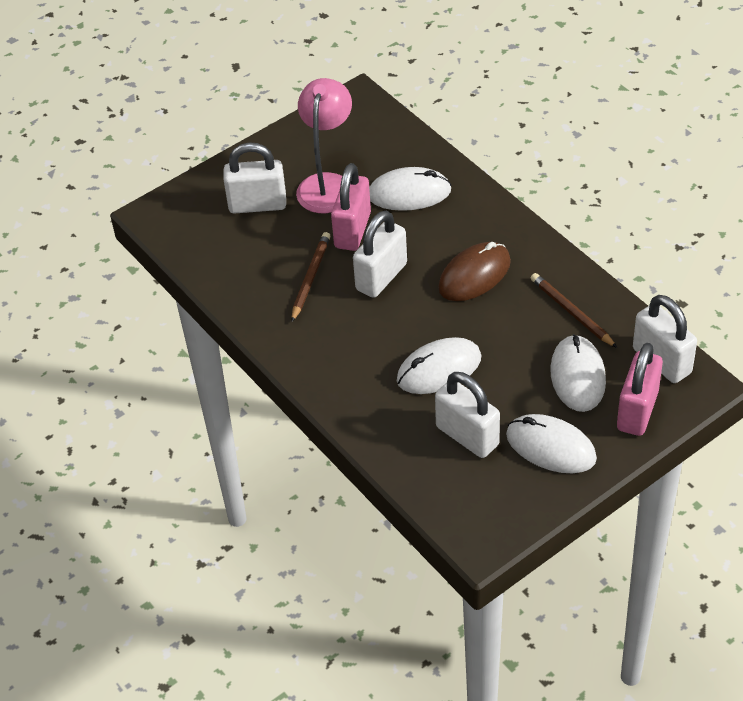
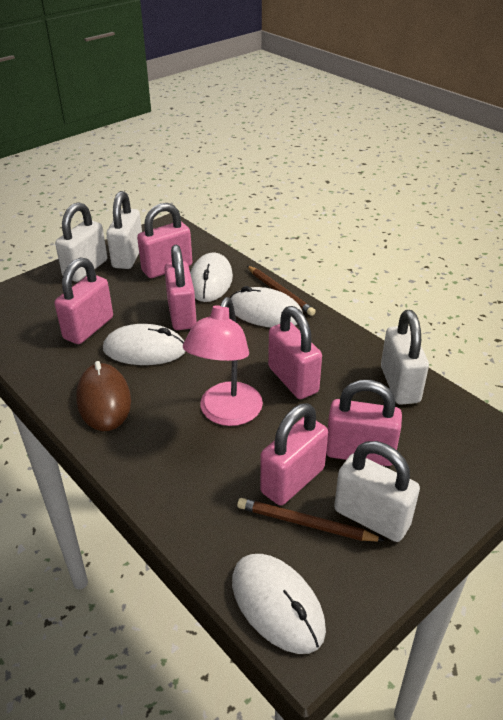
pink padlock: 2 -> 6

